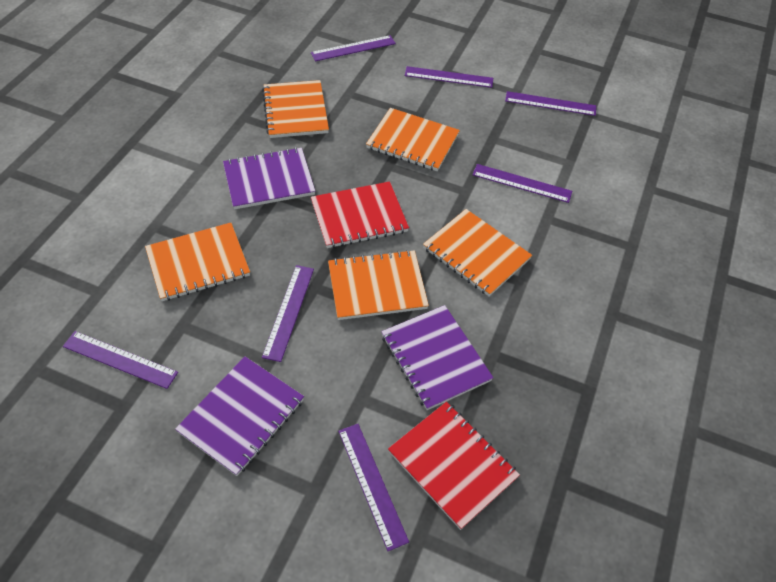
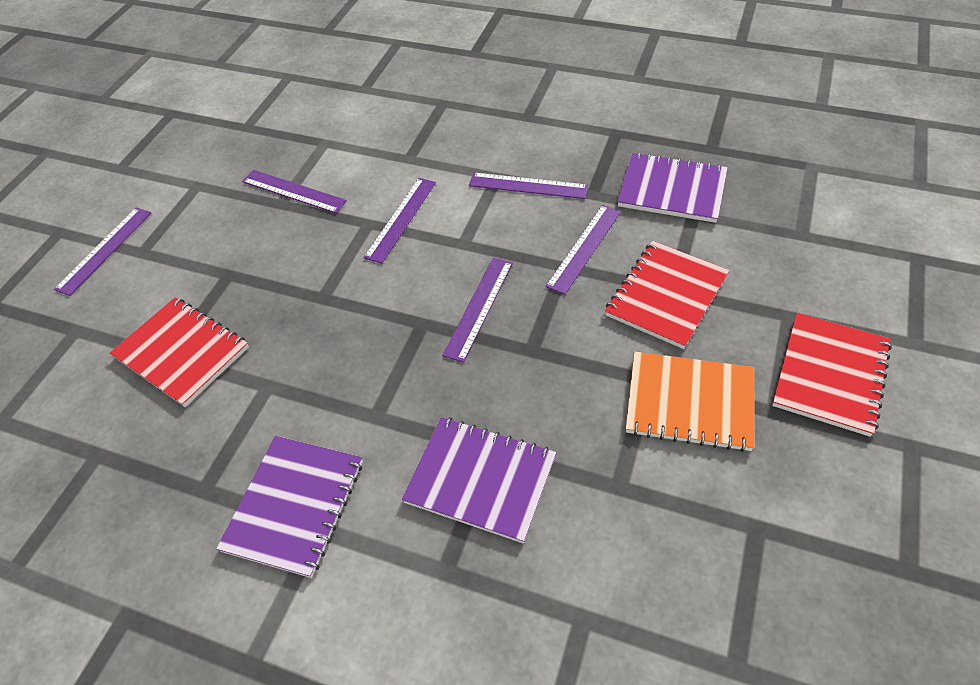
orange notebook: 5 -> 1
purple ruler: 7 -> 6
red notebook: 2 -> 3

